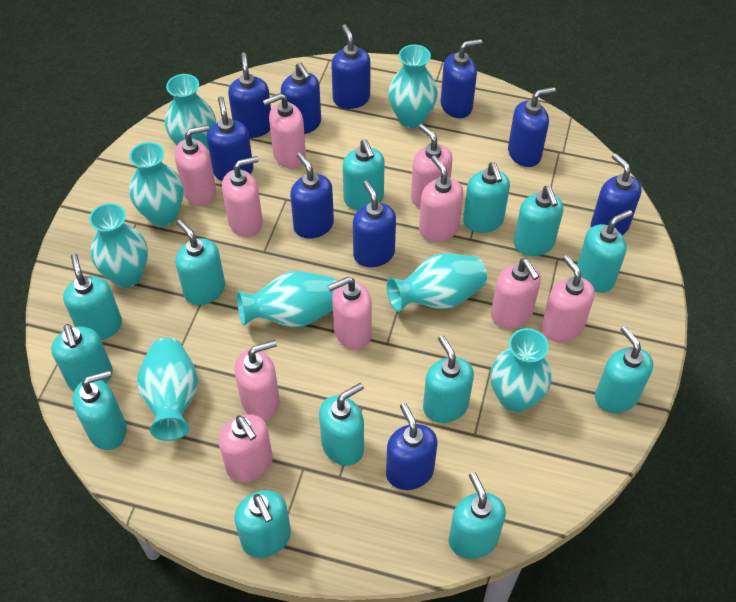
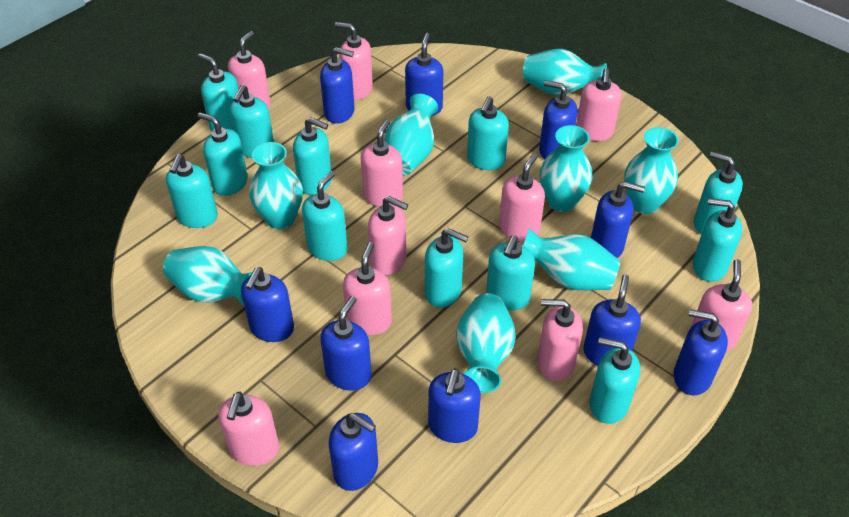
turquoise soap dispenser: 13 -> 12

